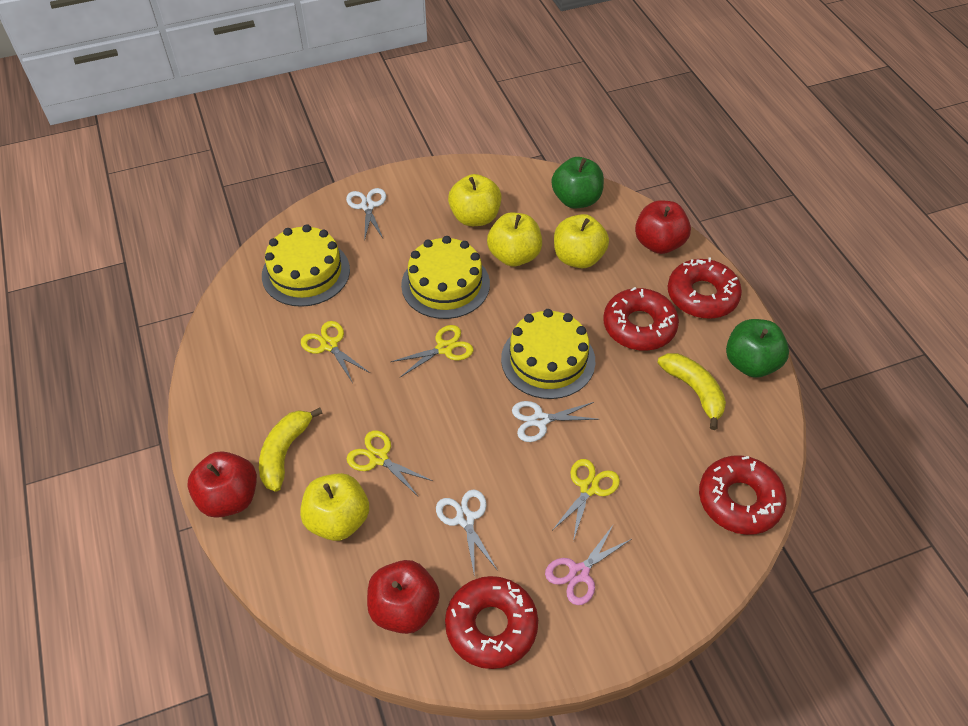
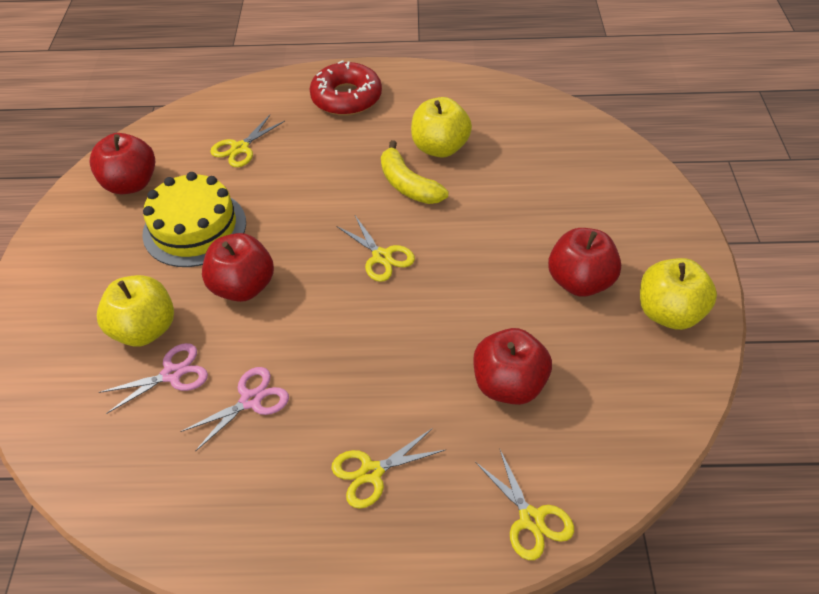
green apple: 2 -> 0
pink scissors: 1 -> 2
red apple: 3 -> 4
red donut: 4 -> 1
white scissors: 3 -> 0
yellow apple: 4 -> 3
yellow banana: 2 -> 1
yellow cake: 3 -> 1

